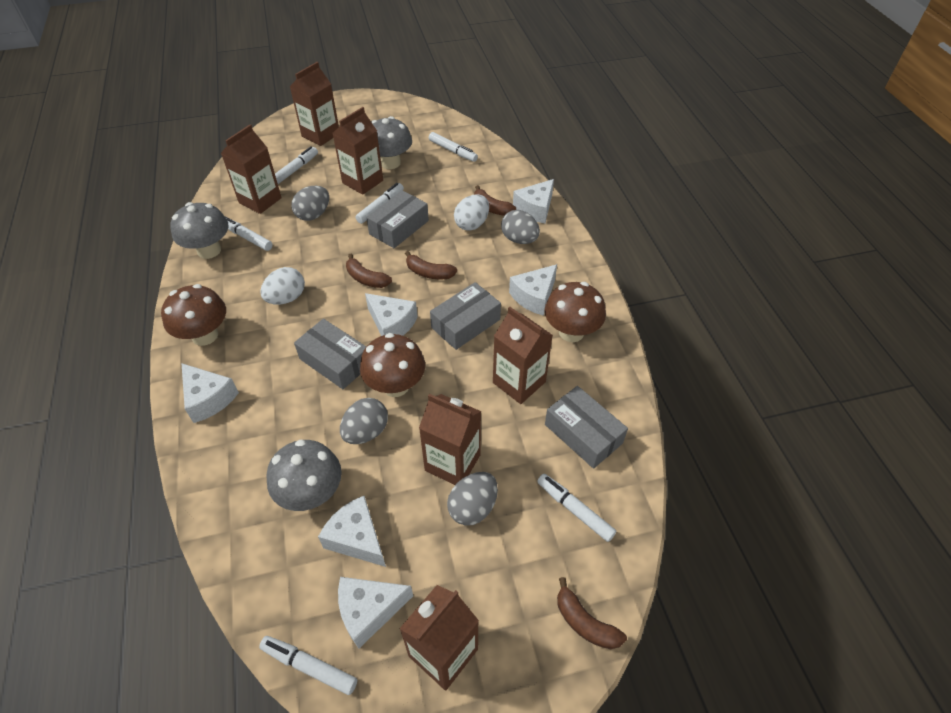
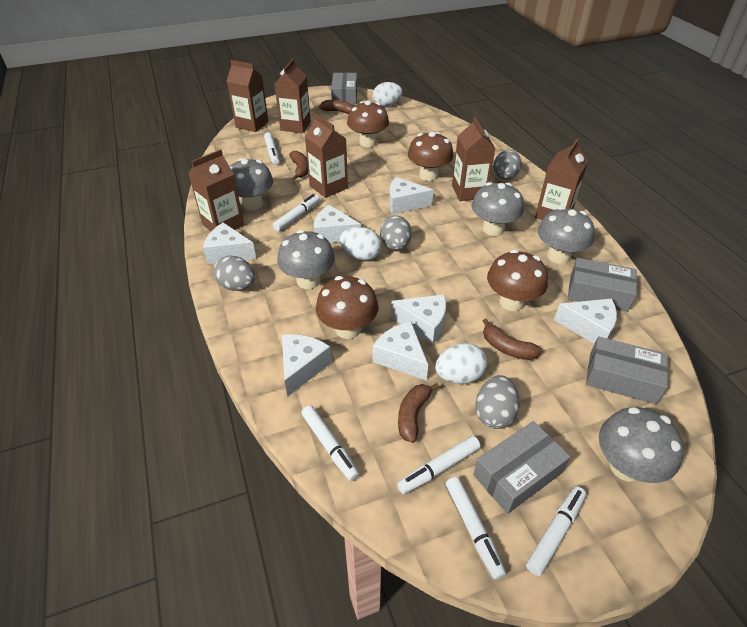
brown mushroom: 3 -> 4
grey mushroom: 3 -> 5
white cheese: 6 -> 7
white egg: 2 -> 3

